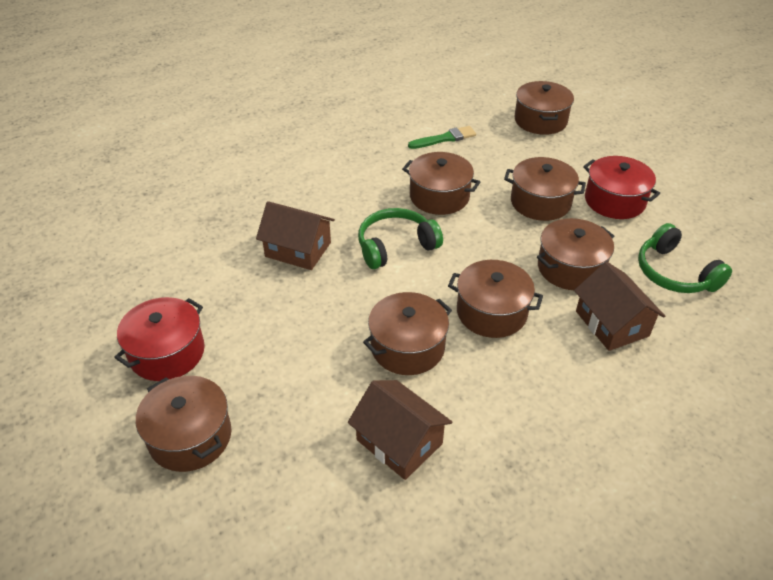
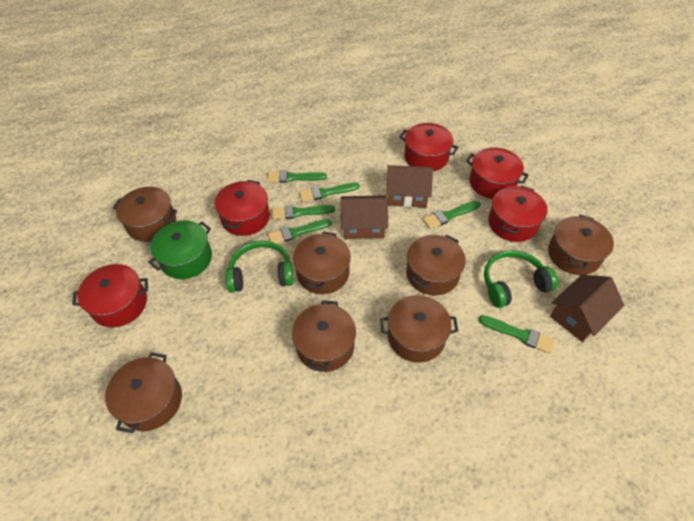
green brush: 1 -> 6
green pot: 0 -> 1
red pot: 2 -> 5

